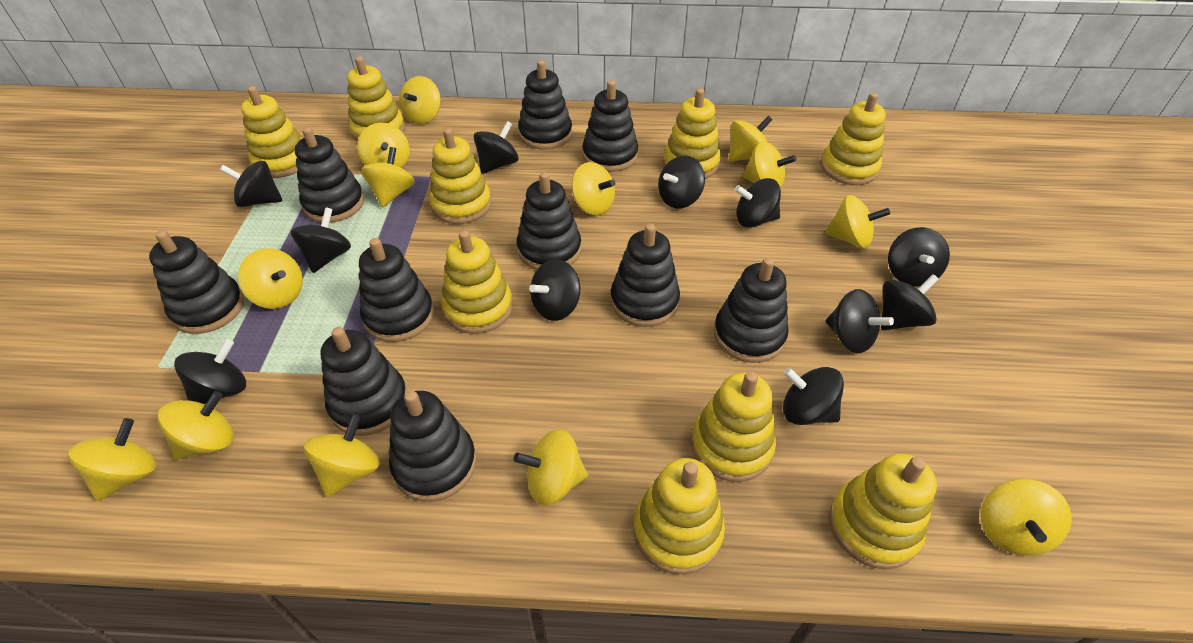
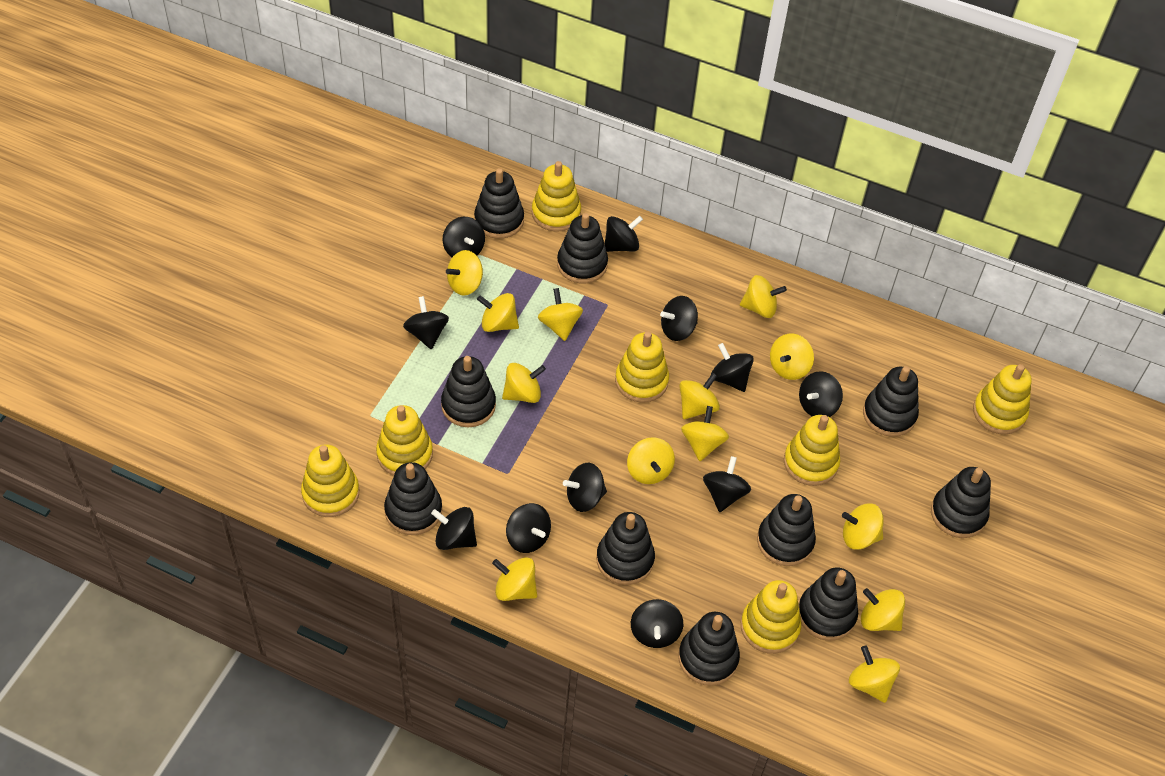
yellow stacking toy: 9 -> 7

